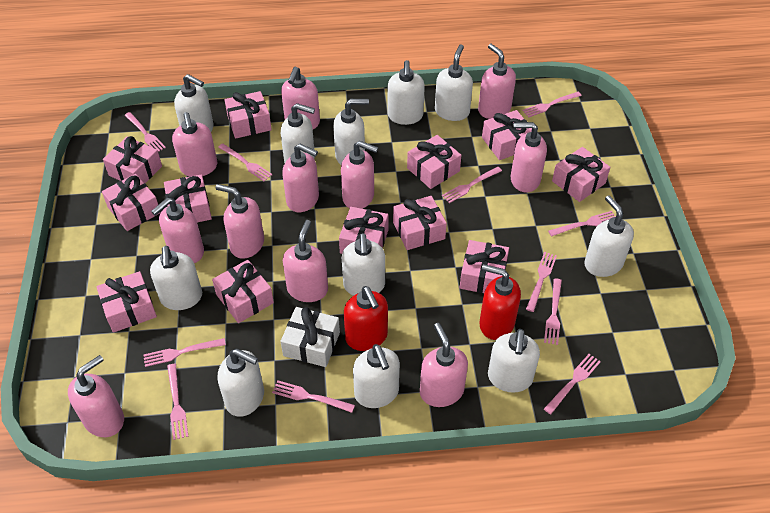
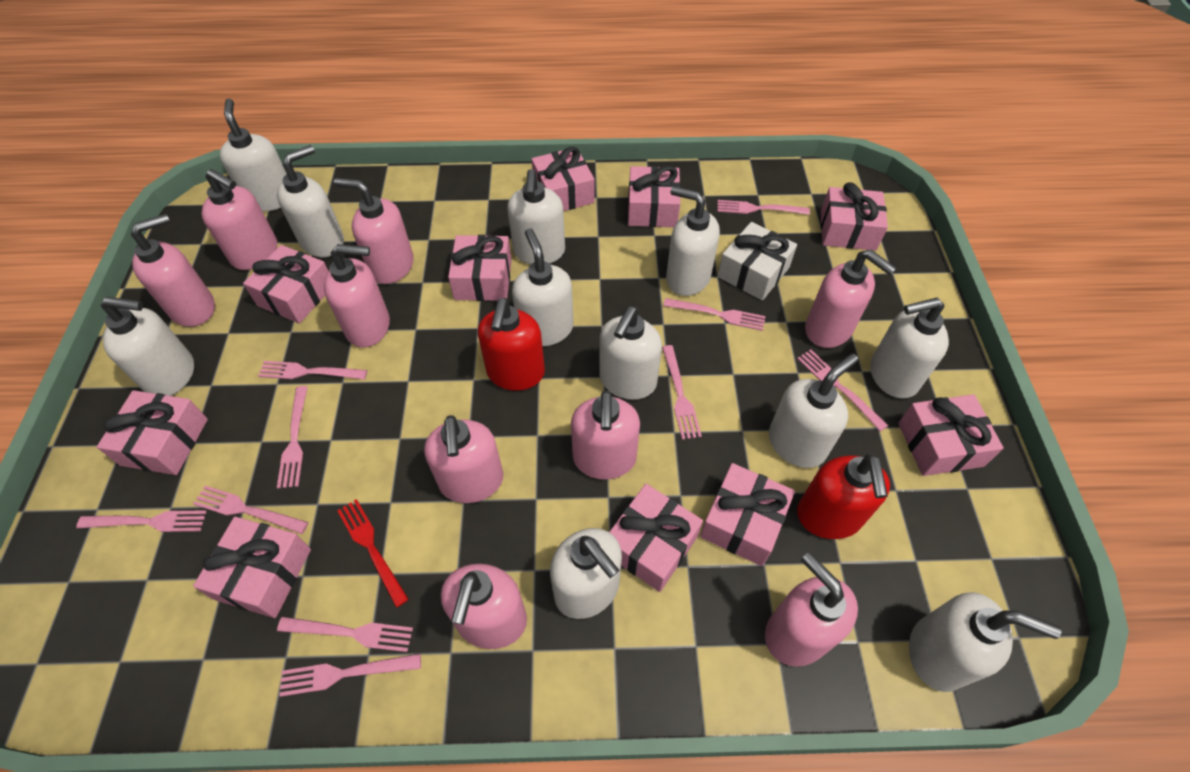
pink fork: 11 -> 10
pink gift: 12 -> 10
pink soap dispenser: 11 -> 9
red fork: 0 -> 1

